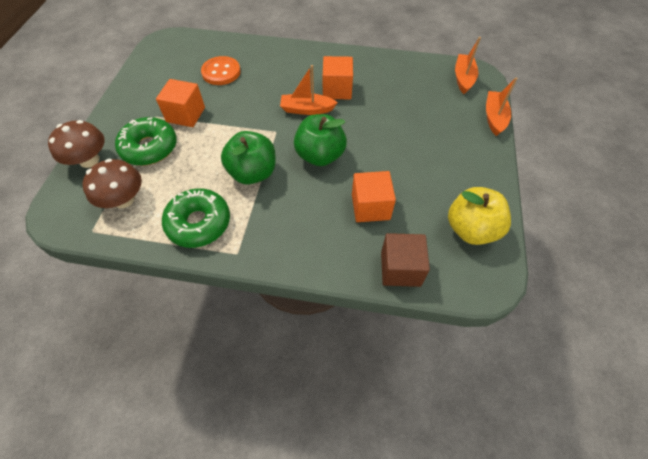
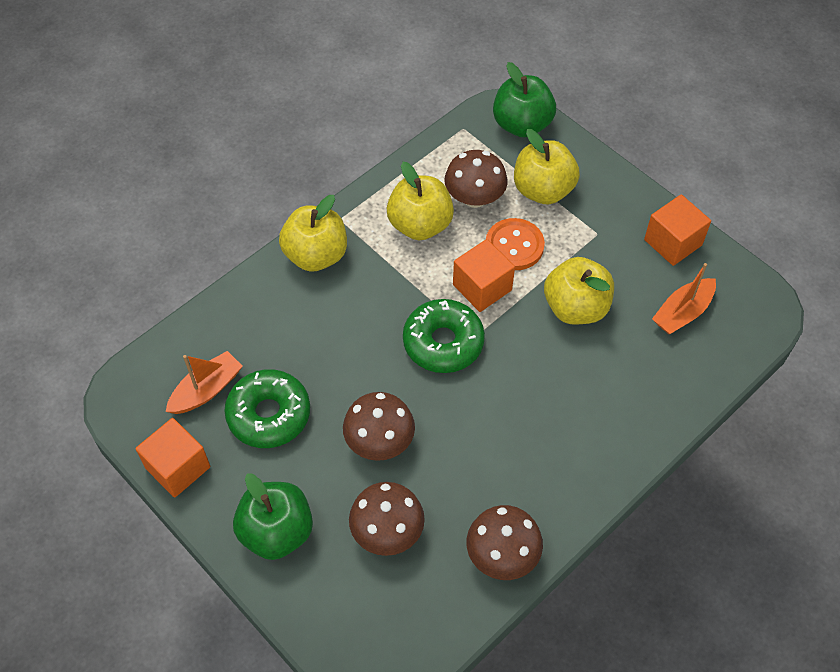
brown cube: 1 -> 0
brown mushroom: 2 -> 4
orange boat: 3 -> 2
yellow apple: 1 -> 4

